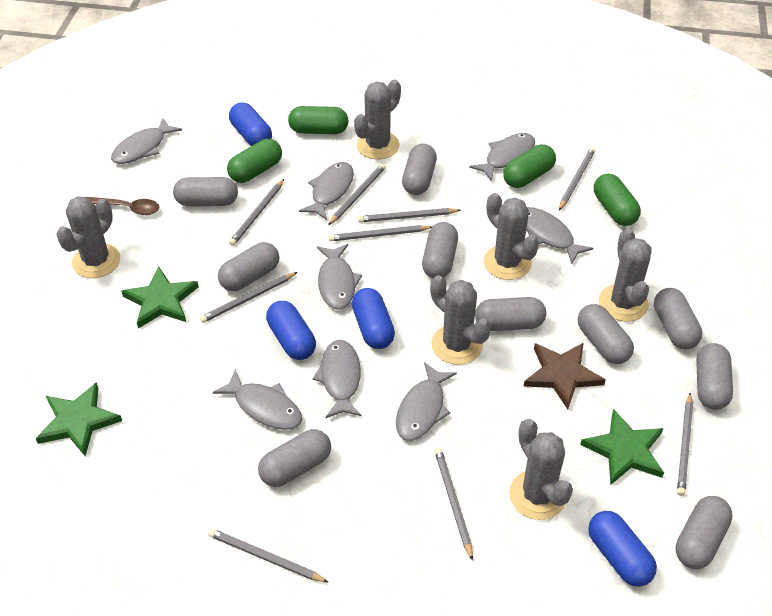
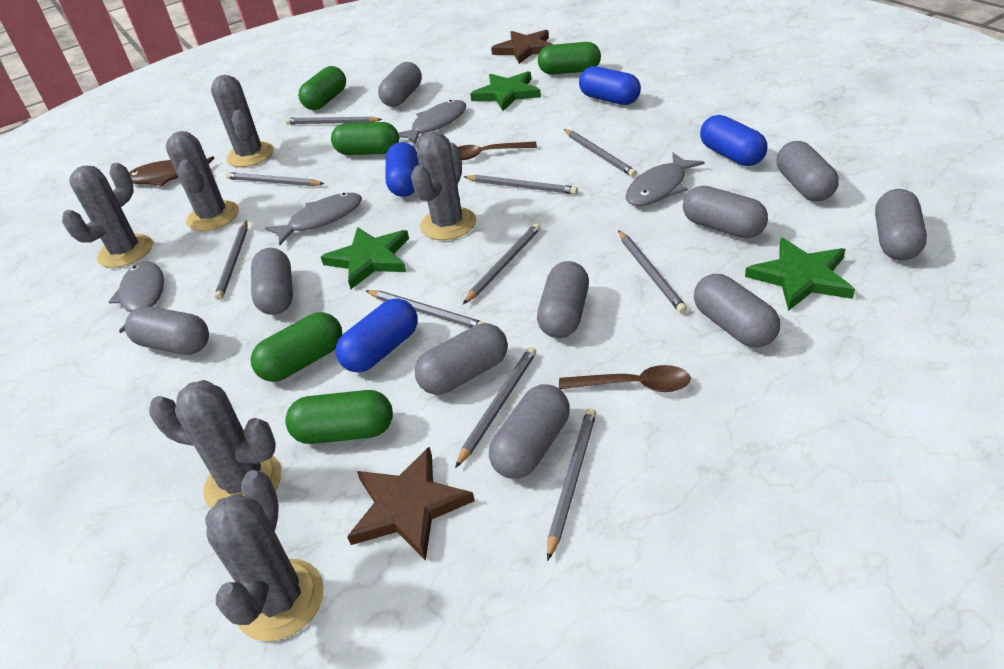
brown fish: 0 -> 1
brown spoon: 1 -> 2
brown star: 1 -> 2
green capsule: 4 -> 5
grey fish: 8 -> 4
grey pencil: 9 -> 10

